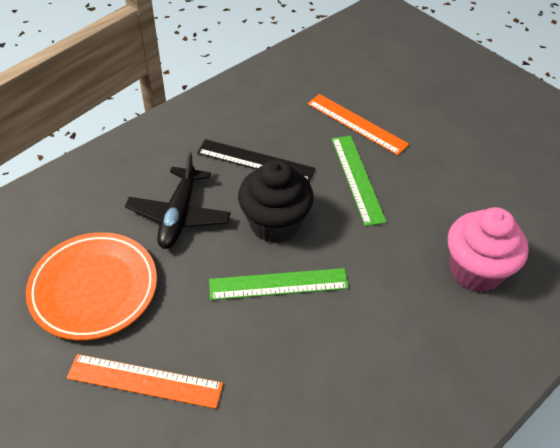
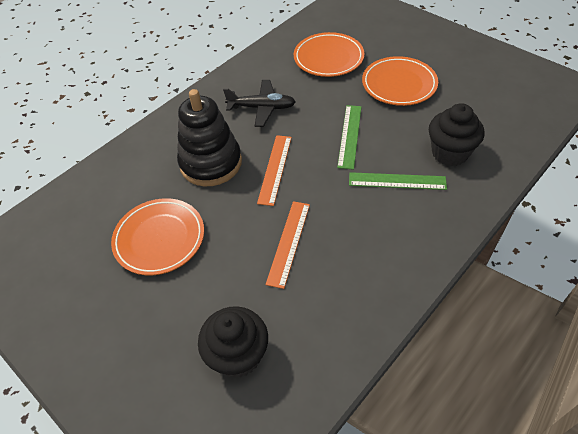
black cupcake: 1 -> 2
black ruler: 1 -> 0
black stacking toy: 0 -> 1
orange plate: 1 -> 3
pink cupcake: 1 -> 0

